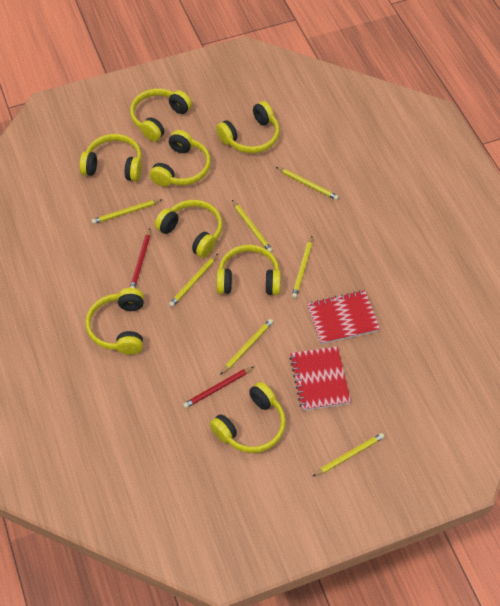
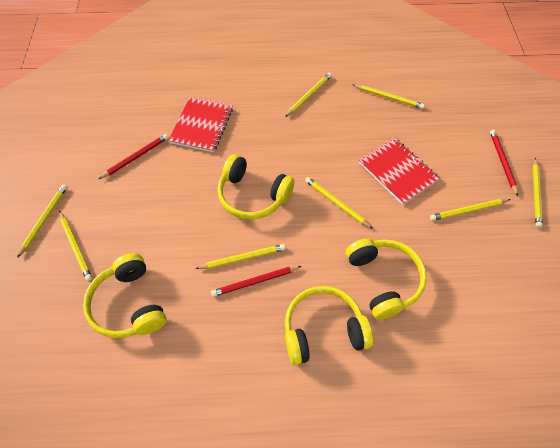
red pencil: 2 -> 3
yellow headphones: 8 -> 4
yellow pencil: 7 -> 8

